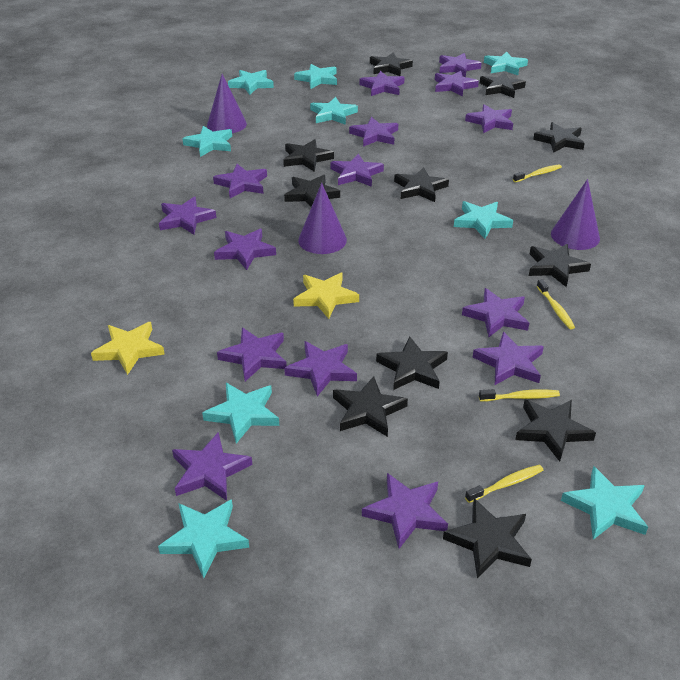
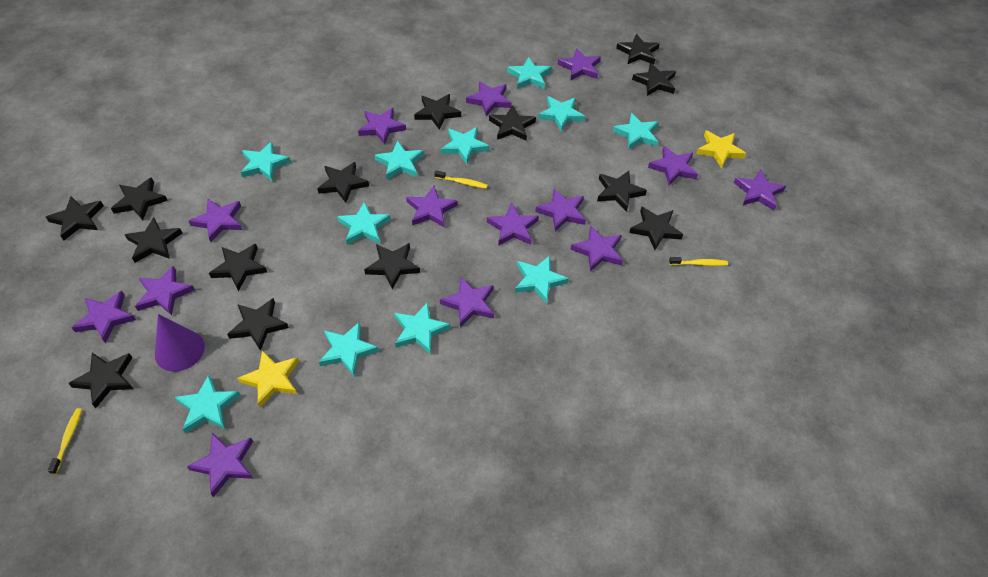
black star: 11 -> 14
purple cone: 3 -> 1
purple star: 15 -> 14
turquoise star: 9 -> 11
yellow toothbrush: 4 -> 3

